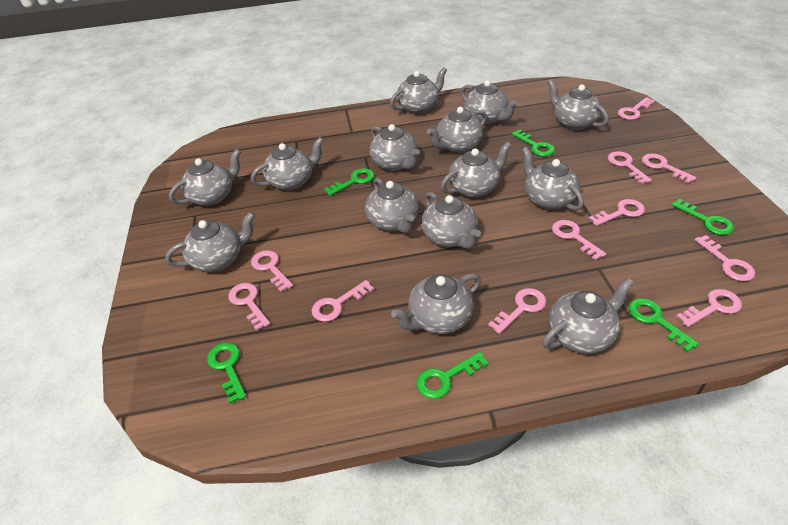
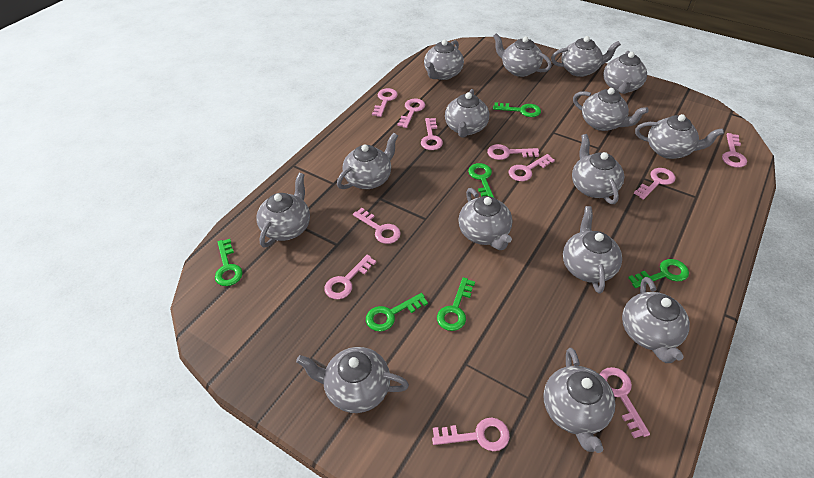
grey teapot: 14 -> 15

